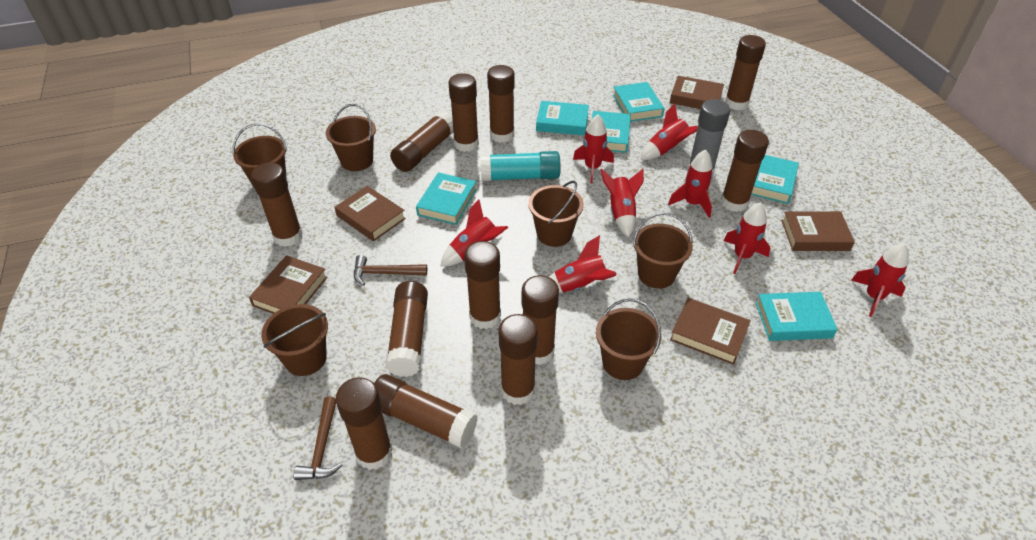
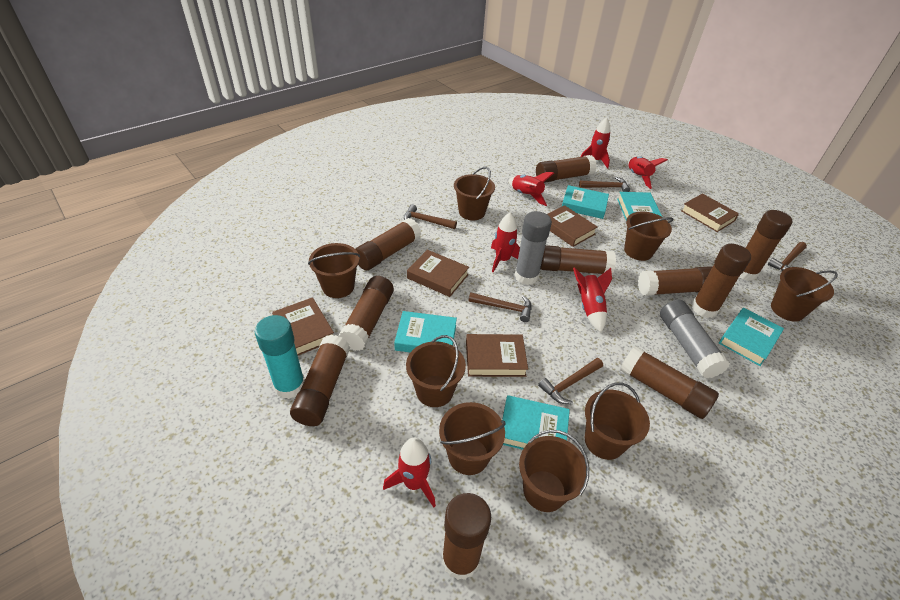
brown bucket: 6 -> 8
brown glue stick: 12 -> 10
brown hammer: 2 -> 5
grey glue stick: 1 -> 2
red rocket: 8 -> 6
turquoise book: 6 -> 5

